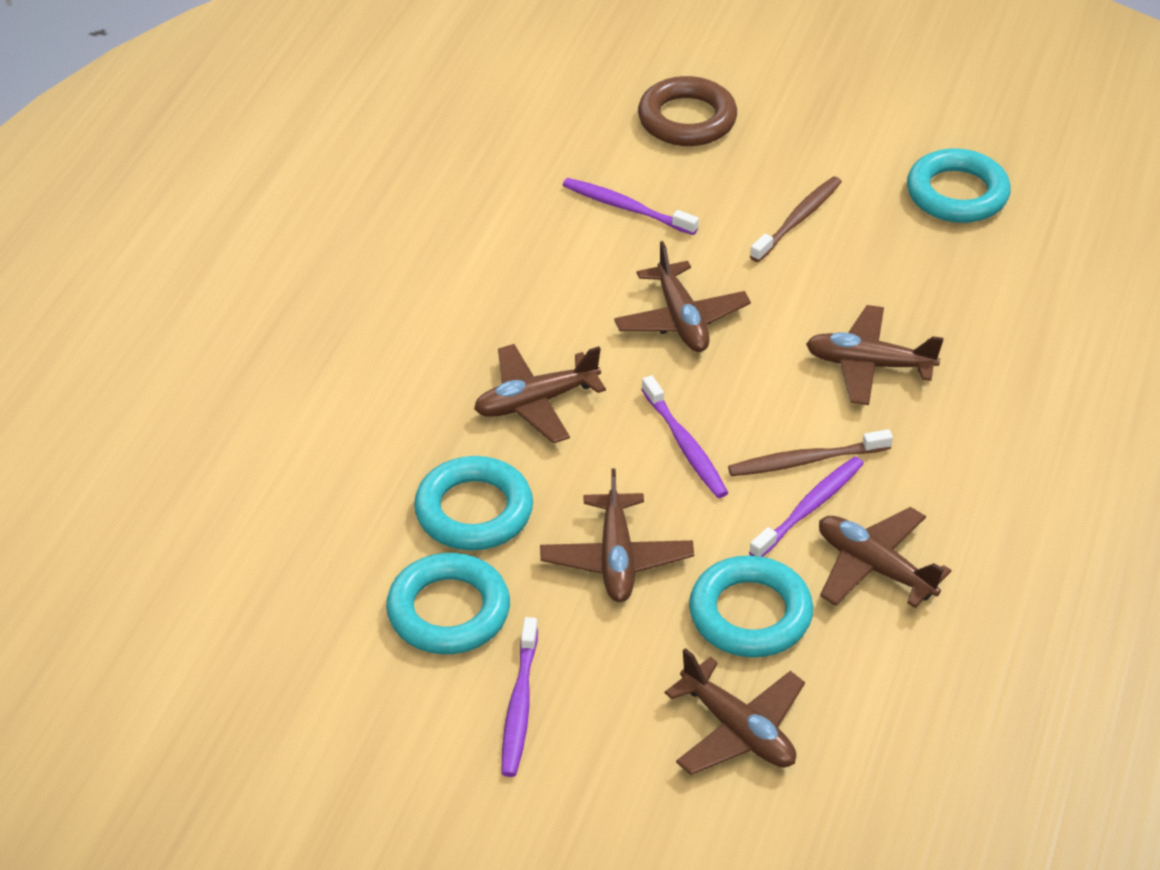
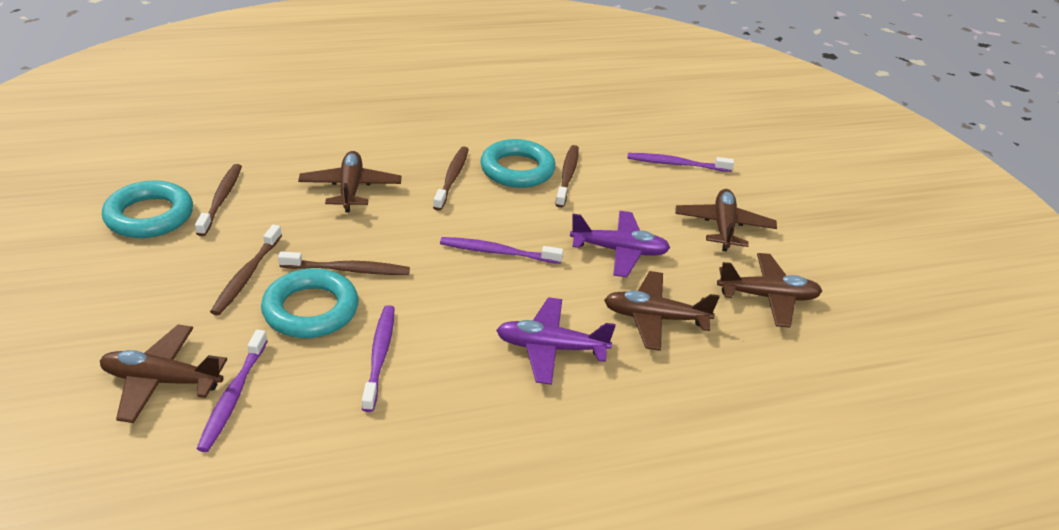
brown plane: 6 -> 5
brown ring: 1 -> 0
brown toothbrush: 2 -> 5
purple plane: 0 -> 2
turquoise ring: 4 -> 3

